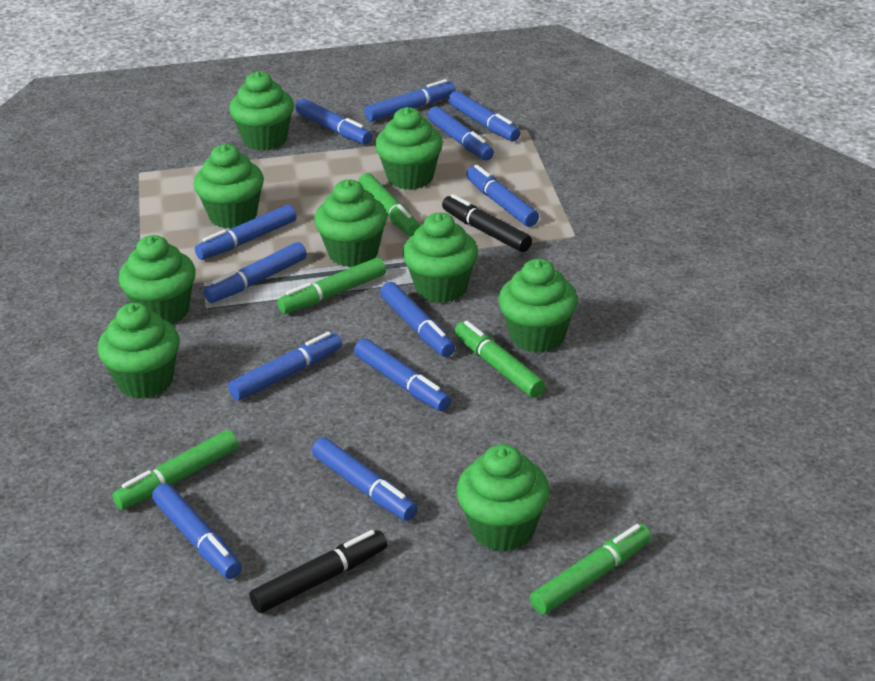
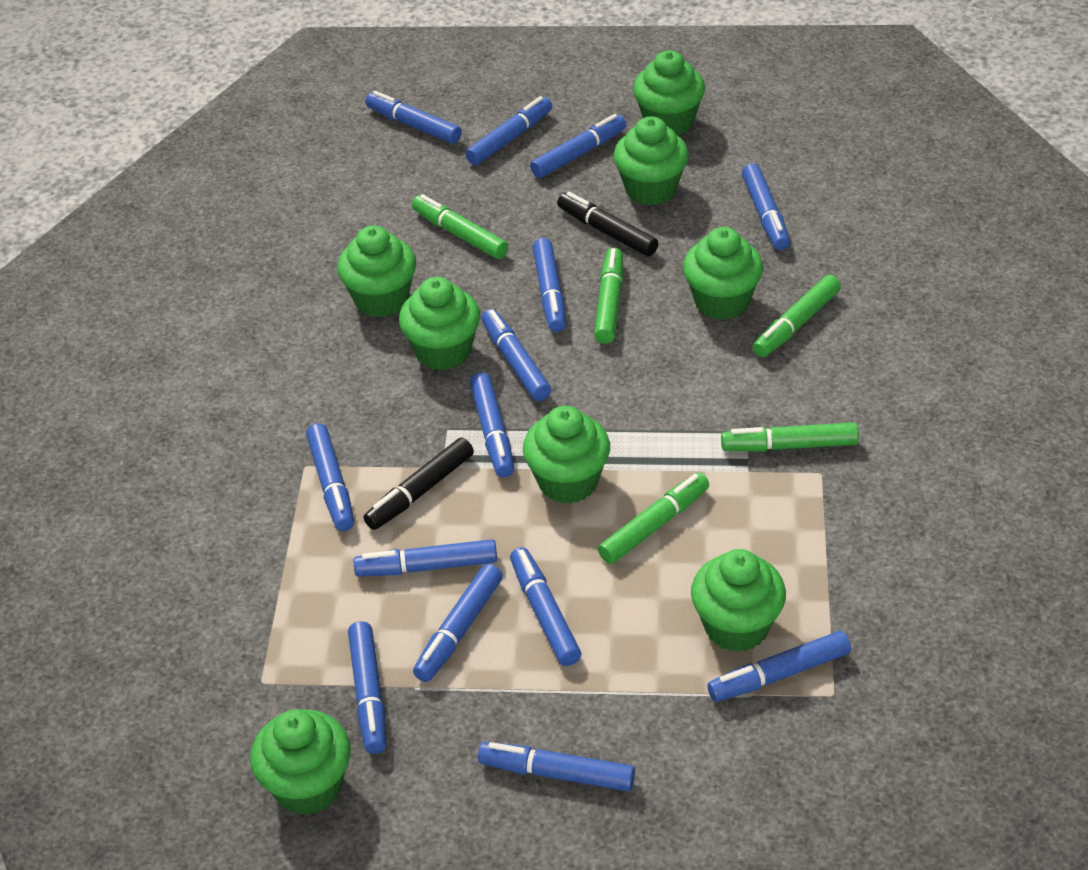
blue marker: 12 -> 14
green cupcake: 9 -> 8

